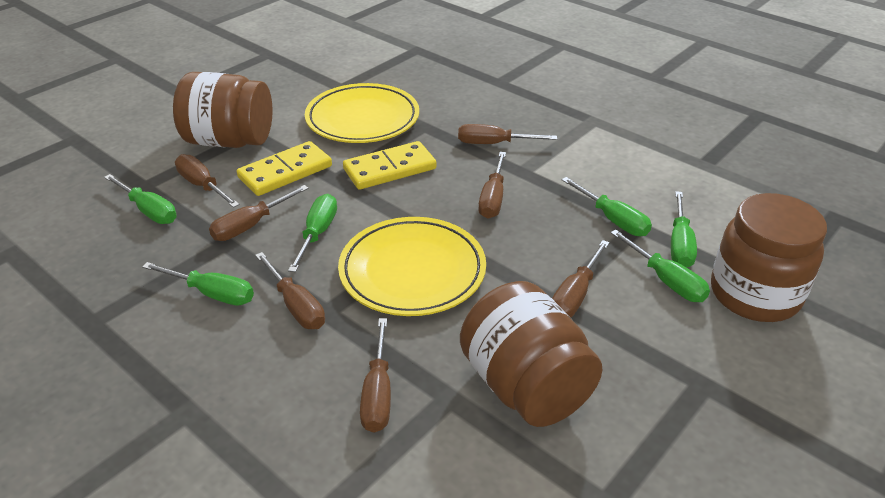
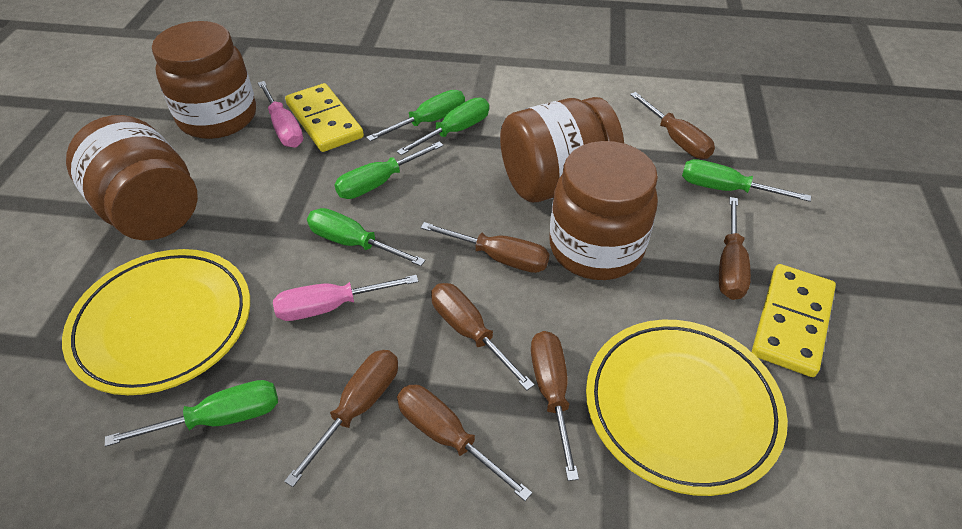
brown jar: 3 -> 4
pink screwdriver: 0 -> 2

